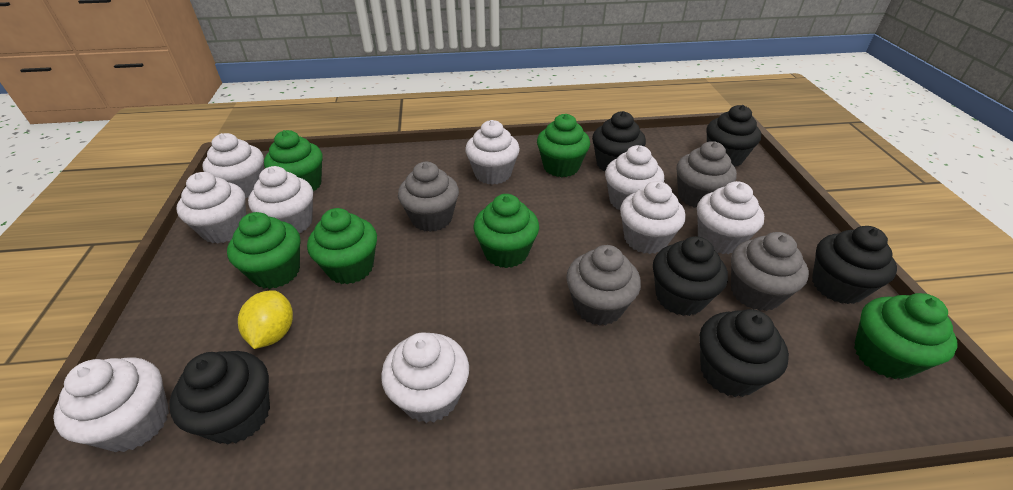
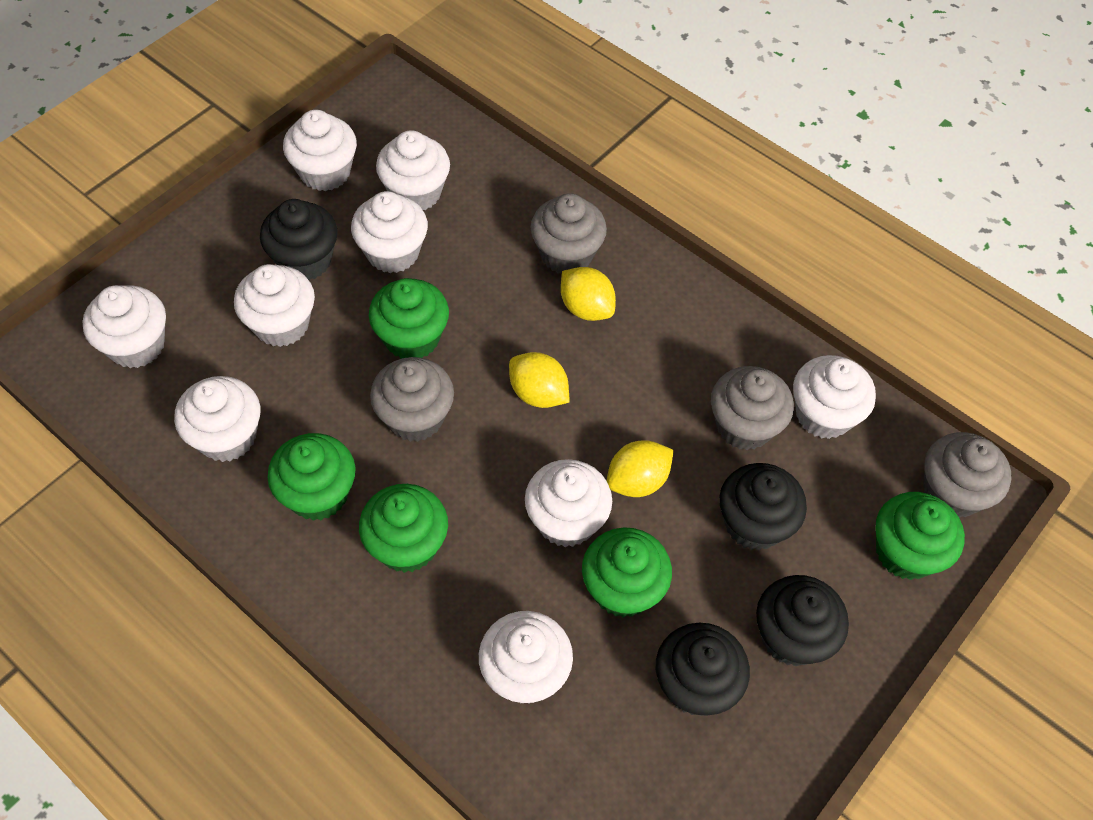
black cupcake: 6 -> 4
green cupcake: 6 -> 5
yellow lemon: 1 -> 3

